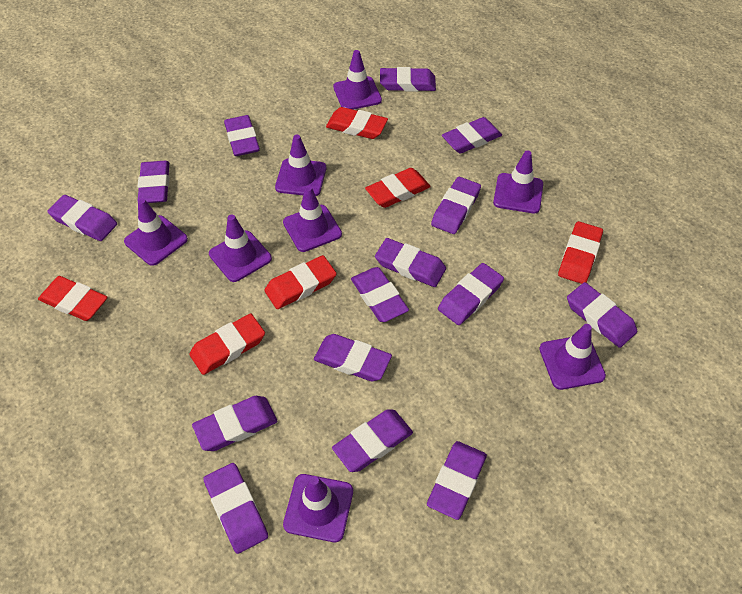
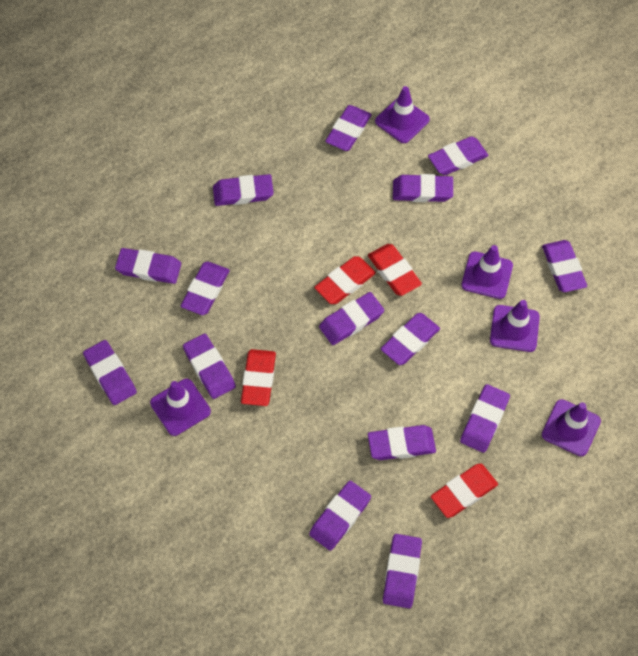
purple traffic cone: 8 -> 5
red eraser: 6 -> 4

